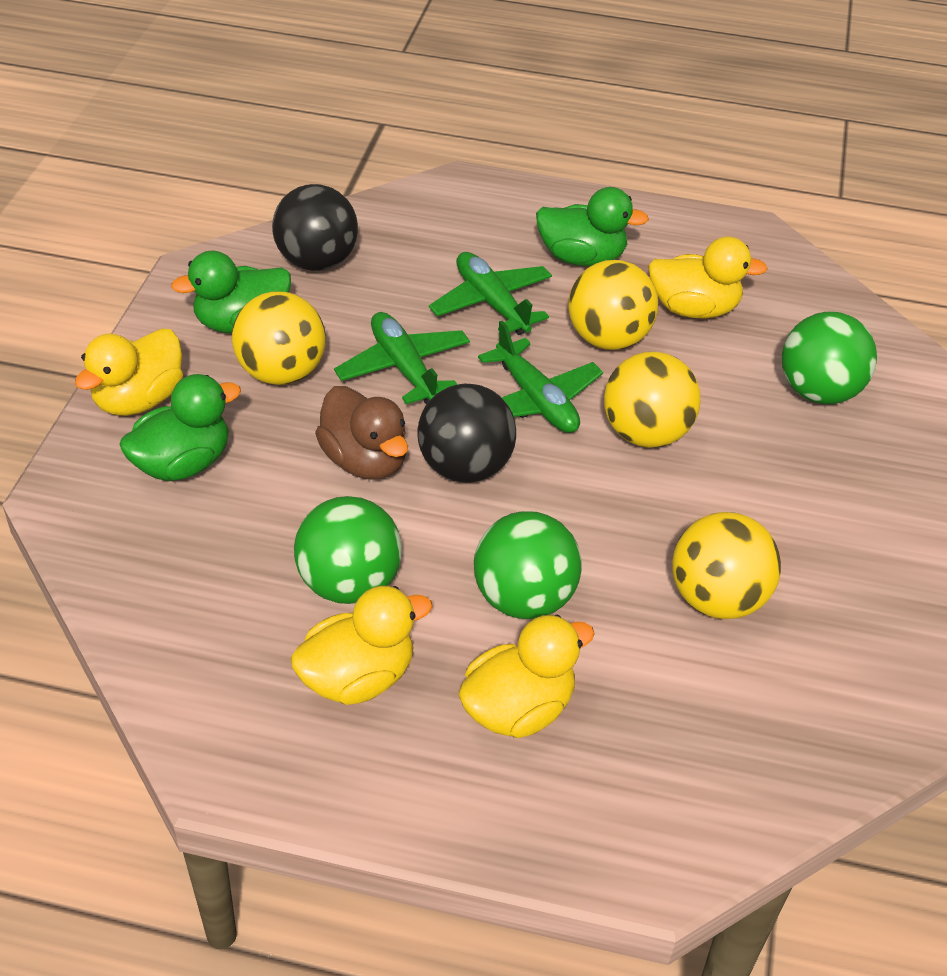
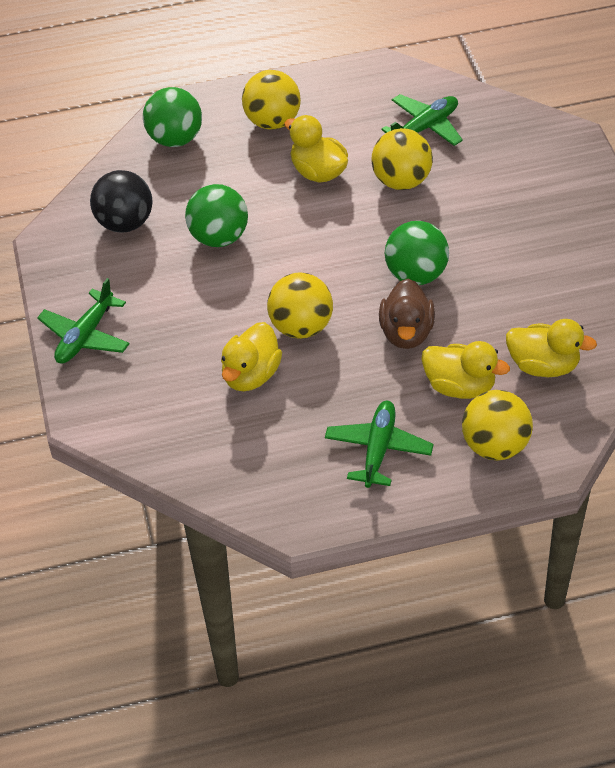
black ball: 2 -> 1
green duck: 3 -> 0

